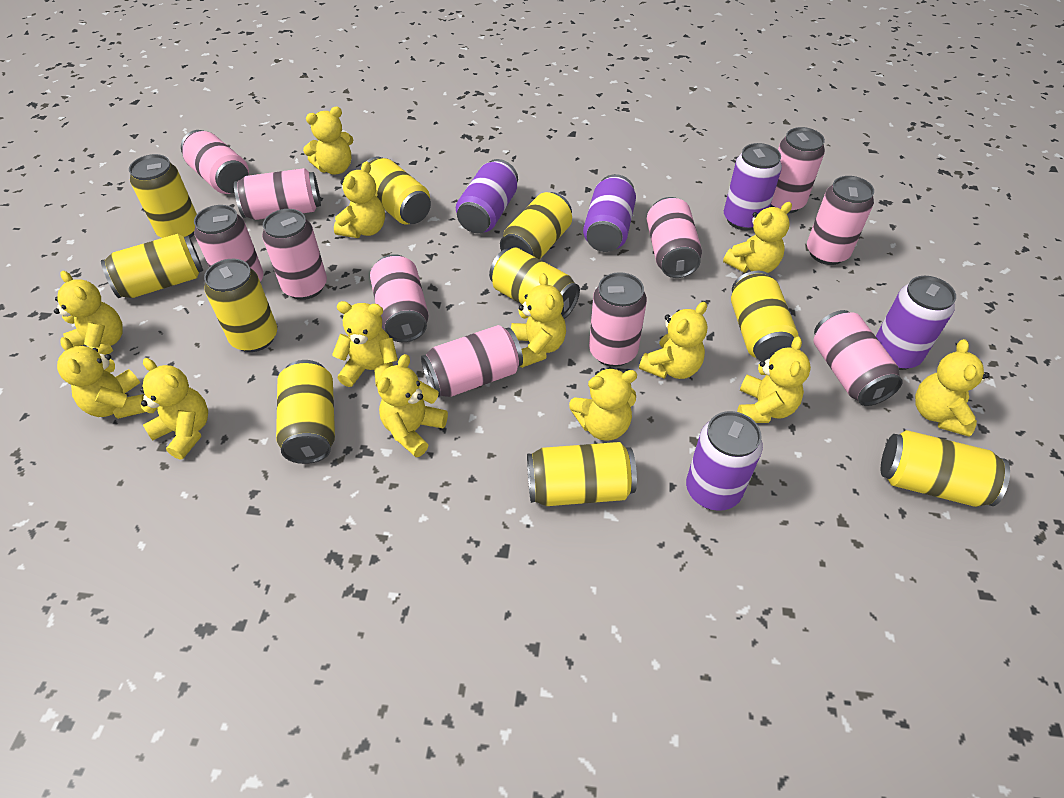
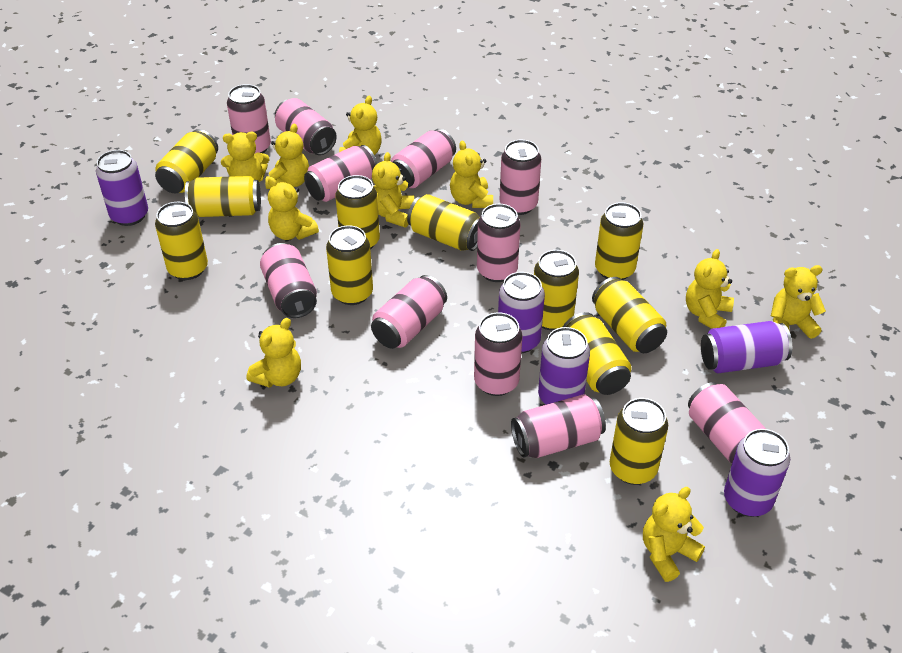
yellow can: 10 -> 11
yellow teddy bear: 13 -> 10

